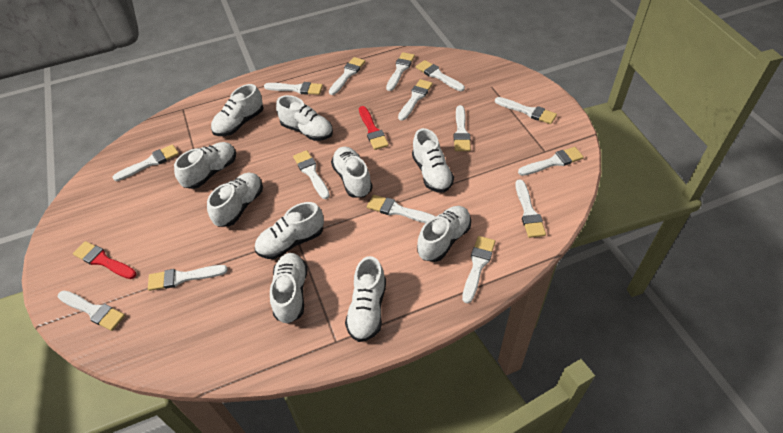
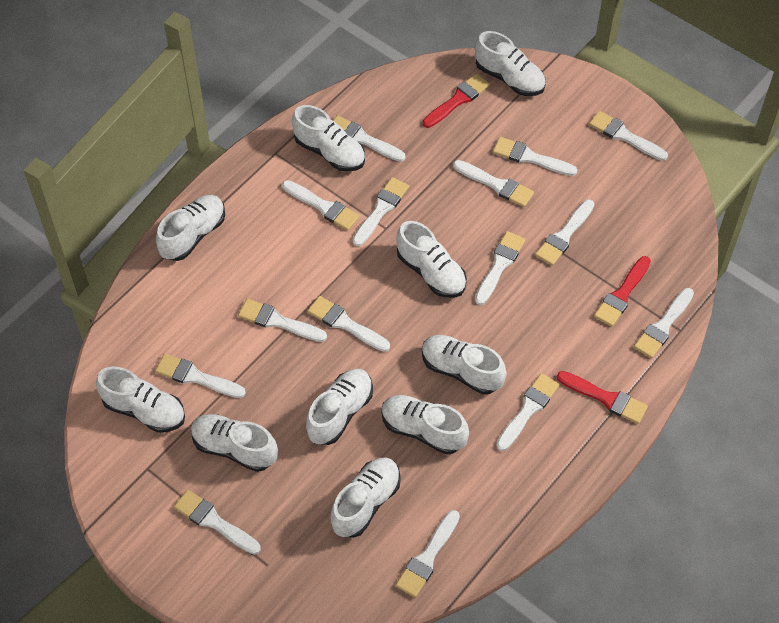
red brush: 2 -> 3

